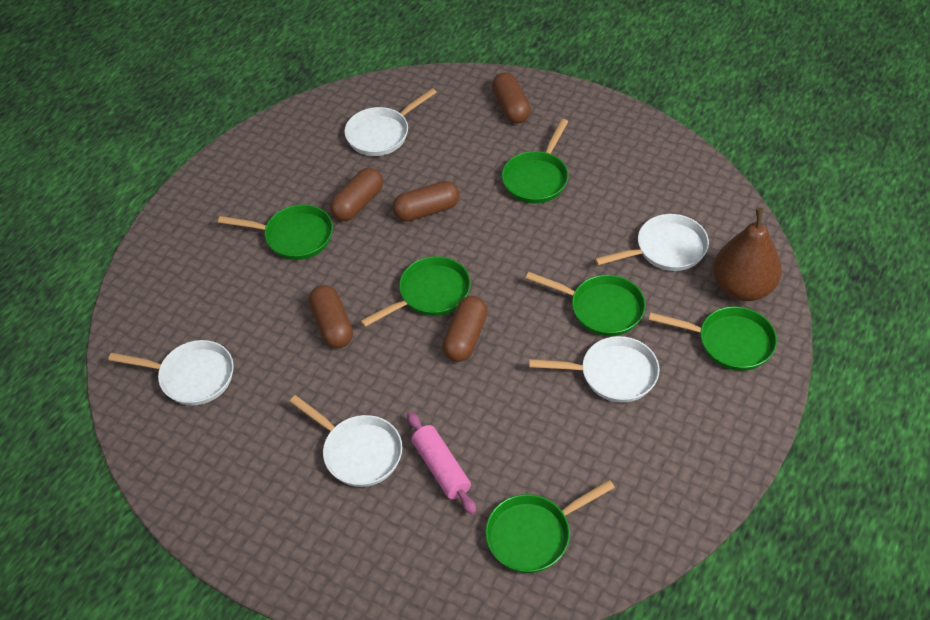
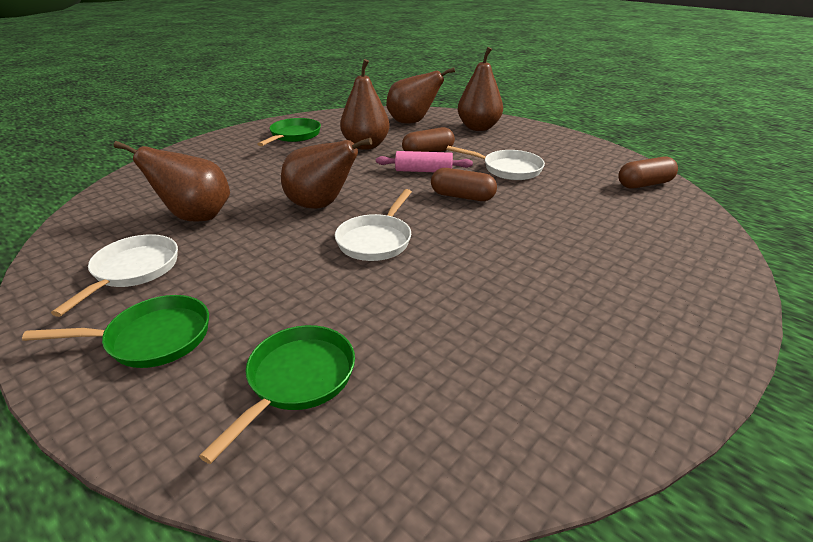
brown capsule: 5 -> 3
brown pear: 1 -> 5
green pan: 6 -> 3
white pan: 5 -> 3

